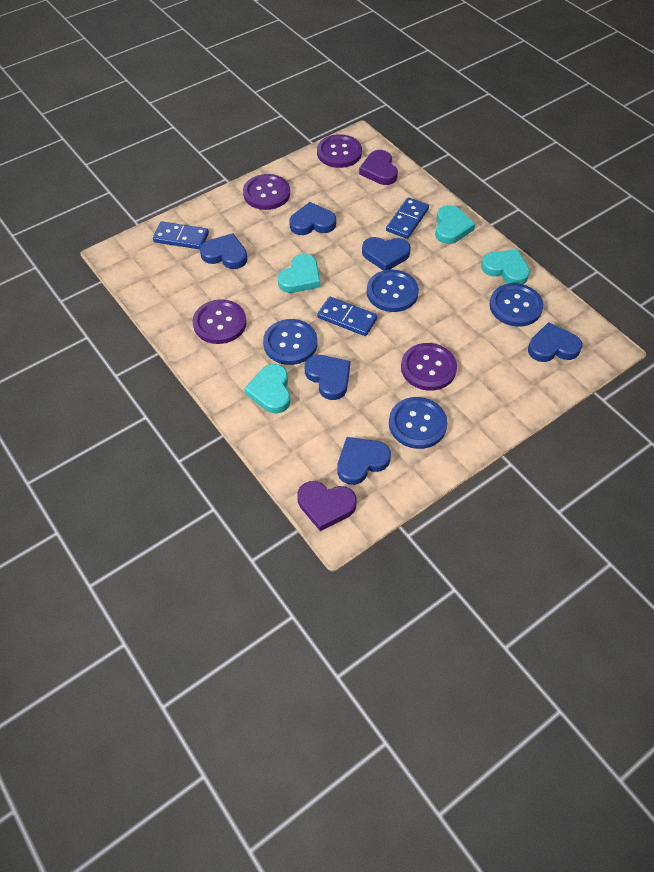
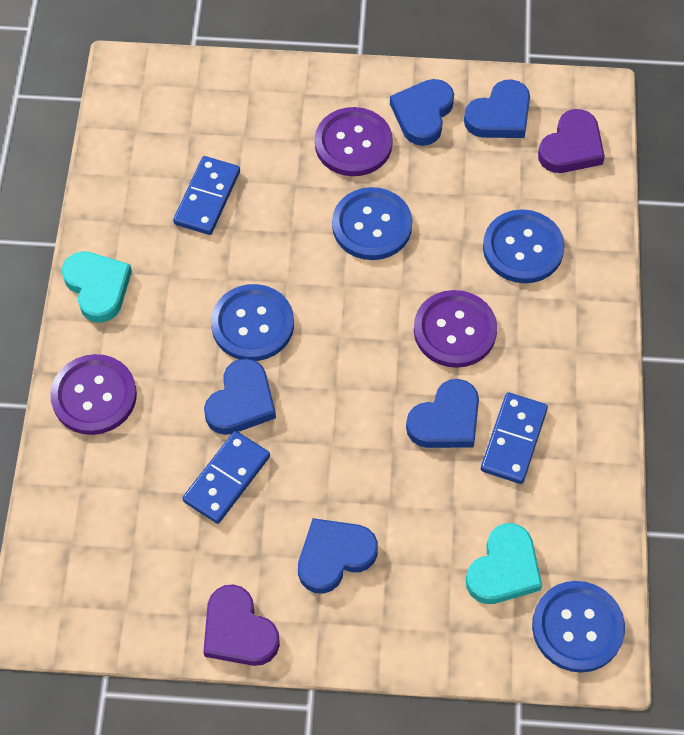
blue heart: 6 -> 5
purple button: 4 -> 3
turquoise heart: 4 -> 2

